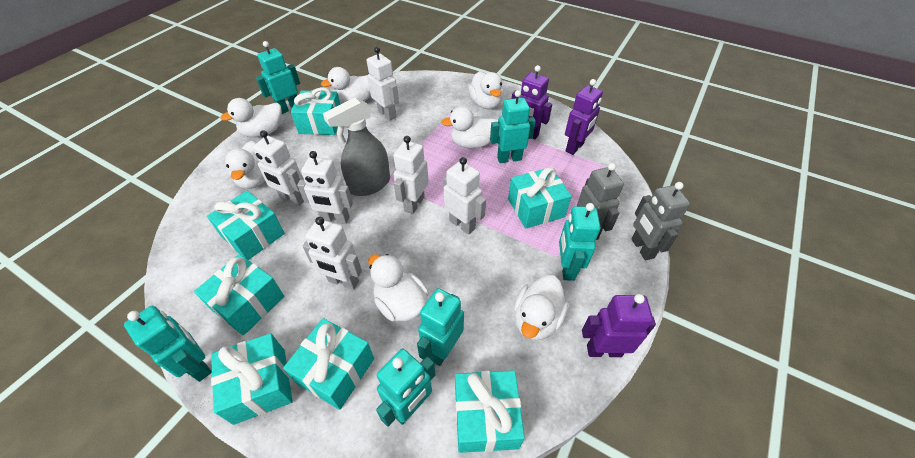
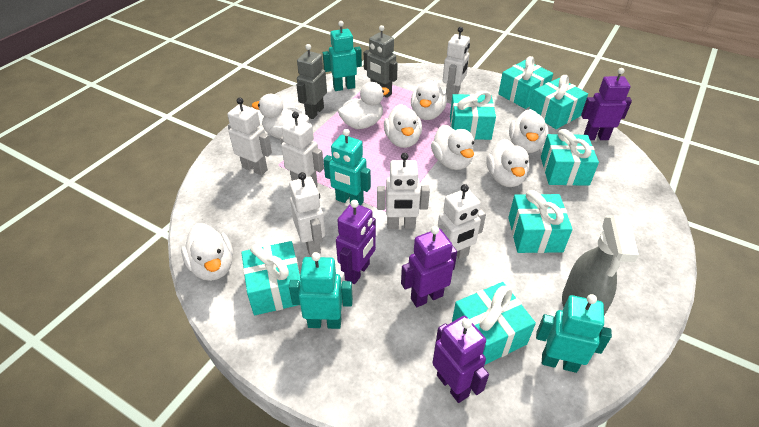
purple robot: 3 -> 4
turquoise robot: 6 -> 4
white duck: 7 -> 8

